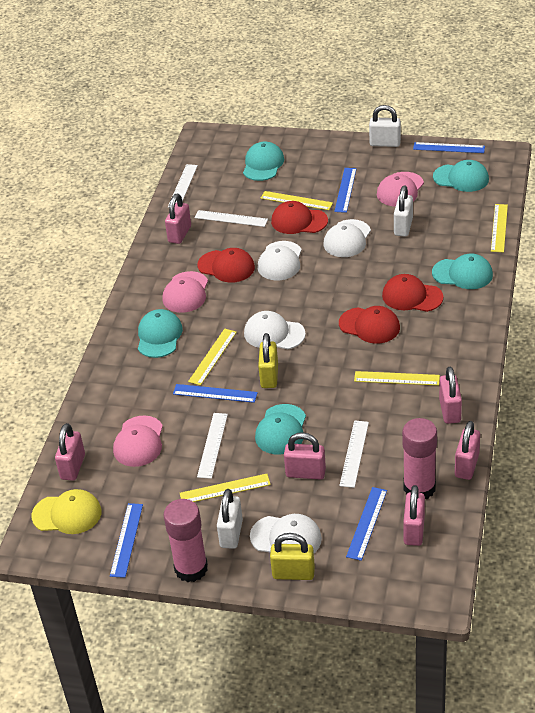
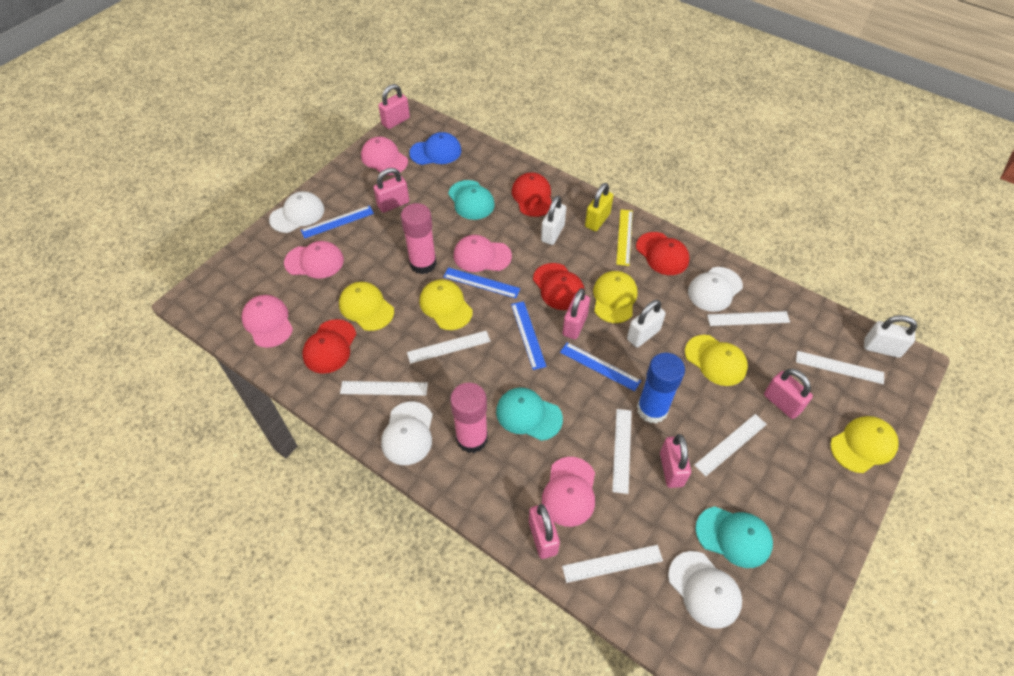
blue cap: 0 -> 1
blue glue stick: 0 -> 1
blue ruler: 5 -> 4
pink cap: 3 -> 5
turquoise cap: 5 -> 3
white ruler: 4 -> 7
yellow cap: 1 -> 5
yellow padlock: 2 -> 1
yellow ruler: 5 -> 1

